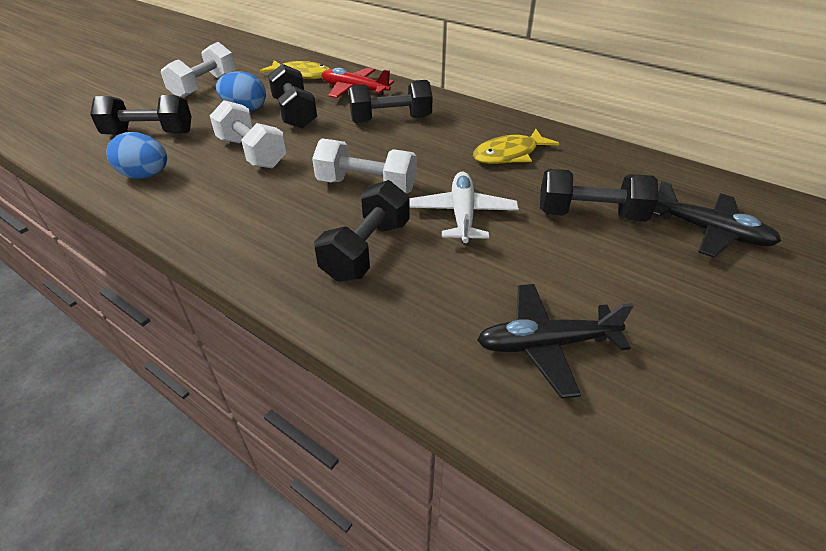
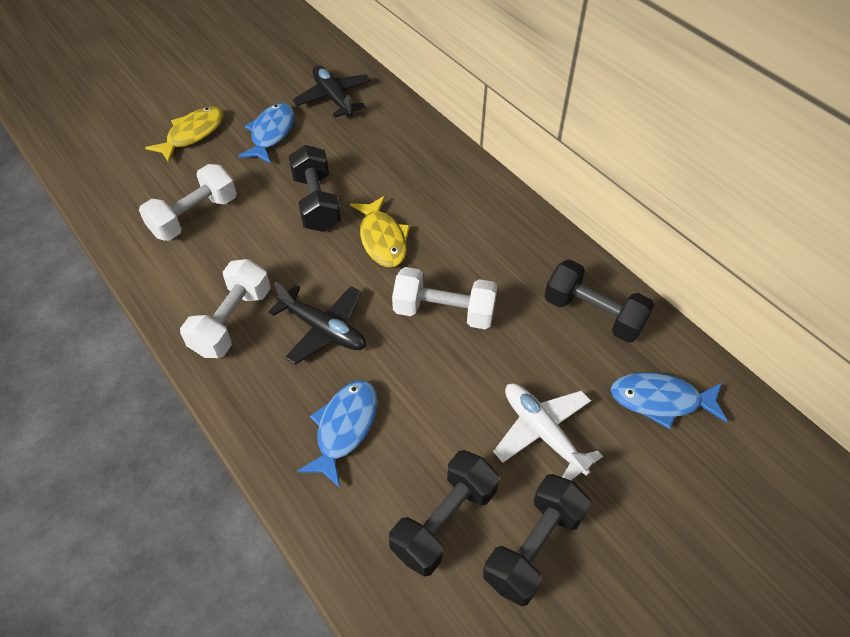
black dumbbell: 5 -> 4
blue egg: 2 -> 0
blue fish: 0 -> 3
red plane: 1 -> 0

